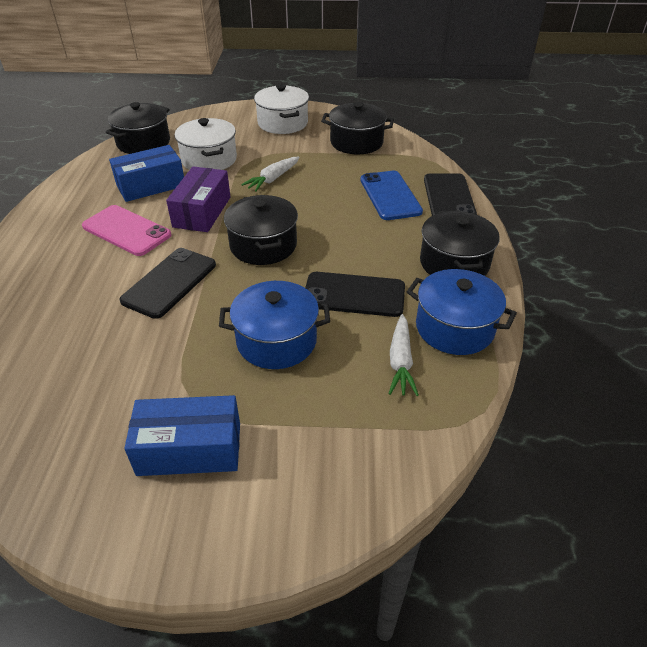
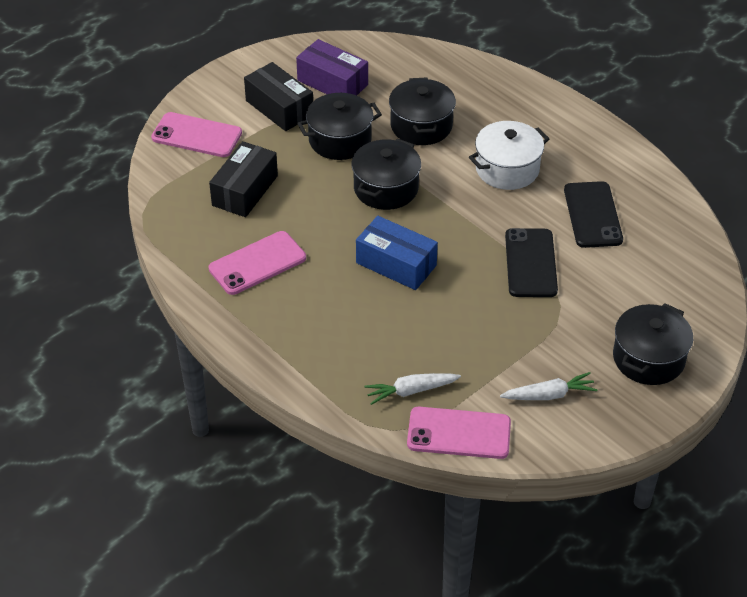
black box: 0 -> 2
black phone: 3 -> 2
blue box: 2 -> 1
blue phone: 1 -> 0
blue pot: 2 -> 0
pink phone: 1 -> 3
white pot: 2 -> 1

